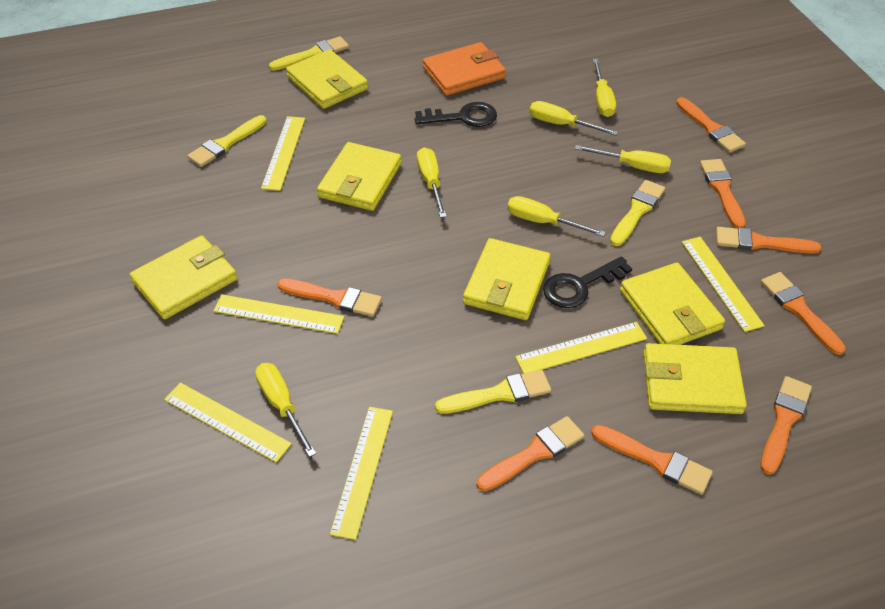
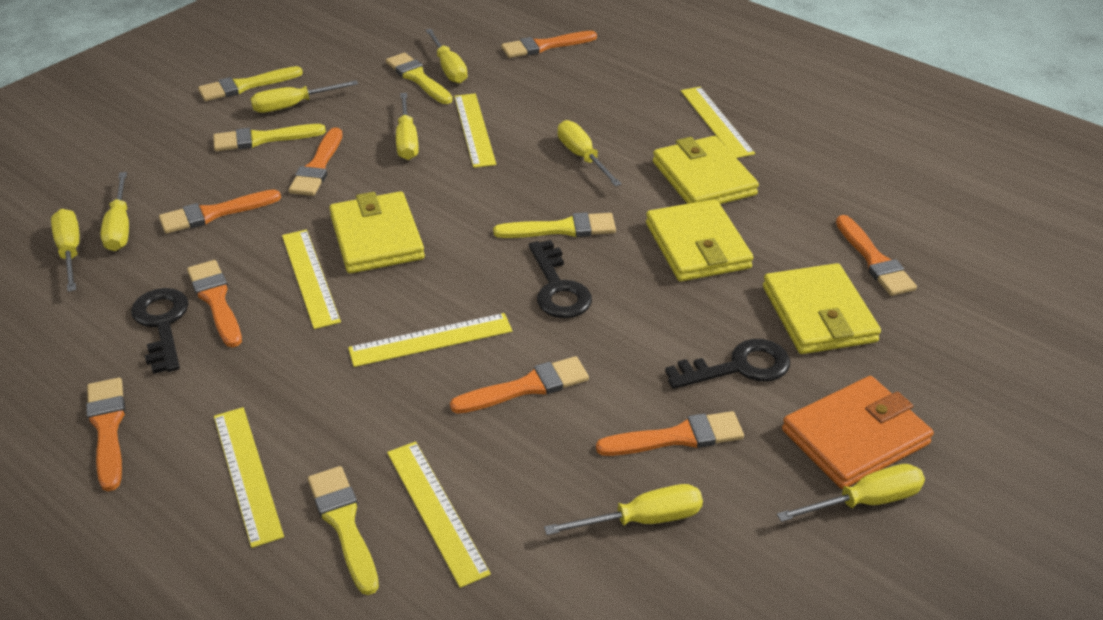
black key: 2 -> 3
yellow brush: 4 -> 5
yellow screwdriver: 6 -> 8
yellow wallet: 6 -> 4

